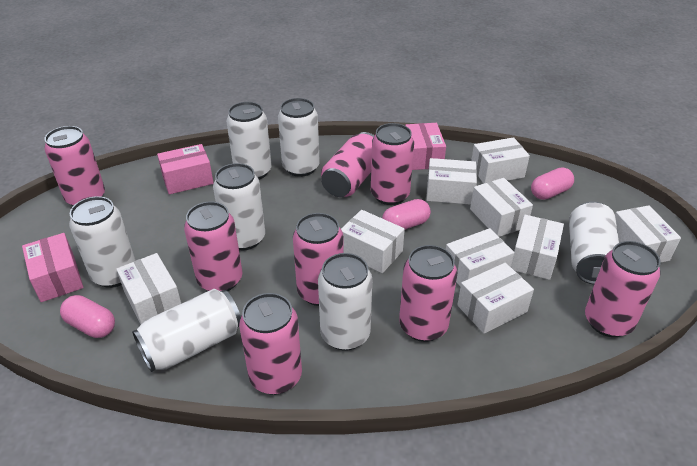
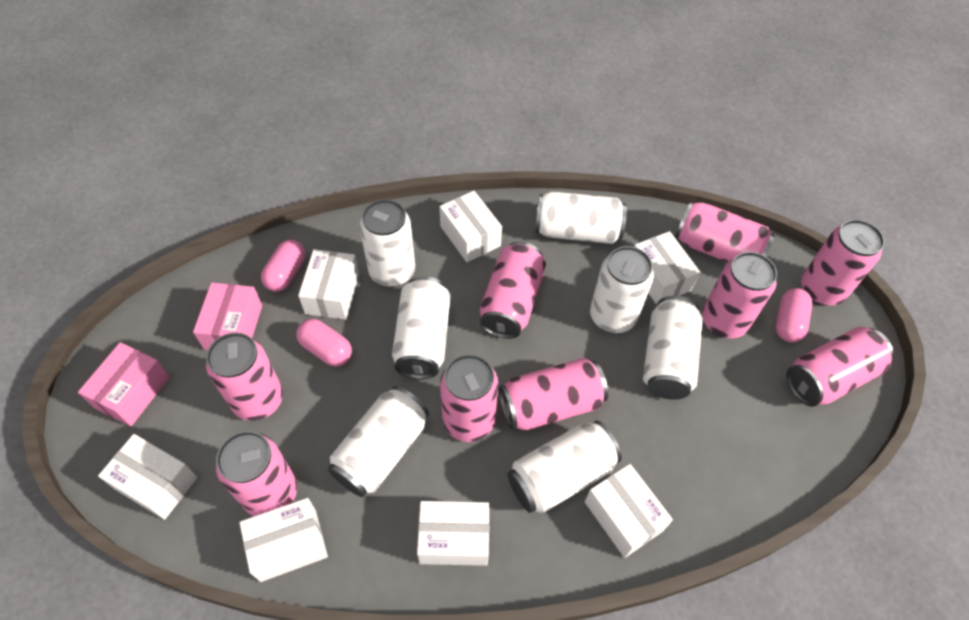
pink box: 3 -> 2
pink can: 8 -> 9
white box: 9 -> 7

